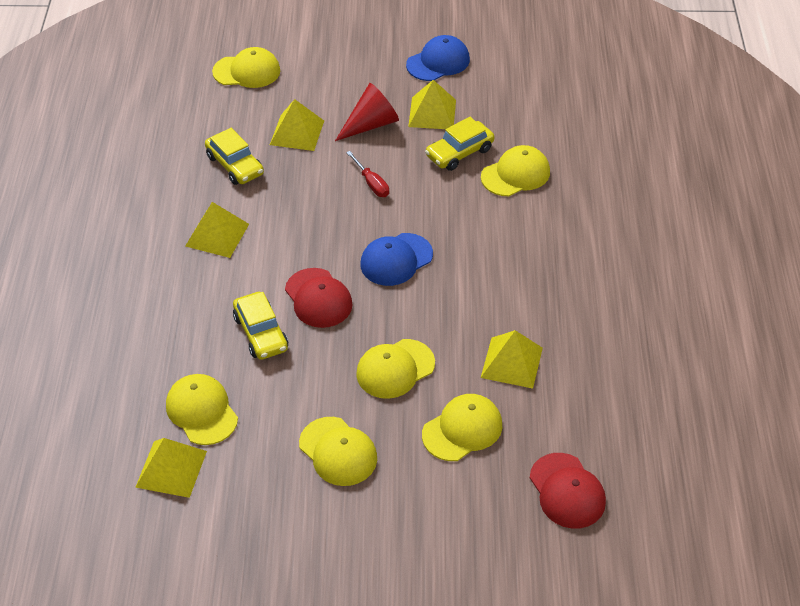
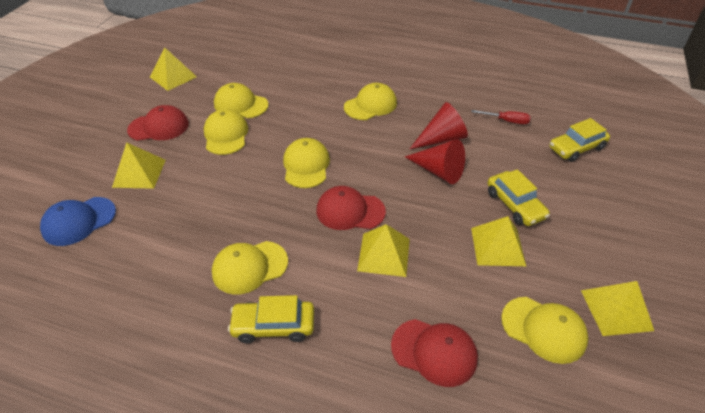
blue cap: 2 -> 1
red cap: 2 -> 3
red cone: 1 -> 2

